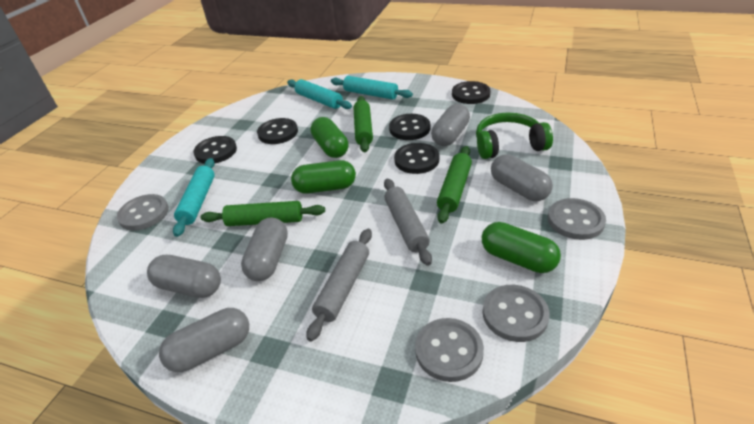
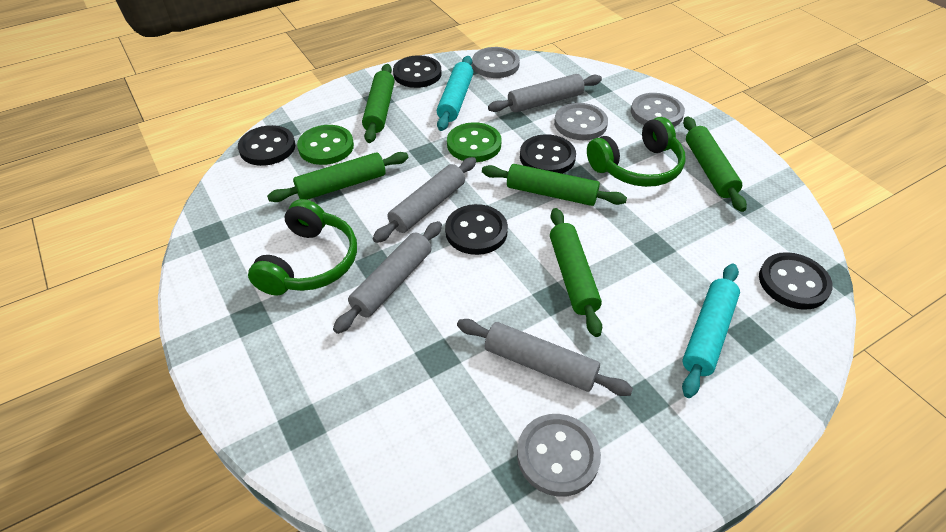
green button: 0 -> 2
green capsule: 3 -> 0
green headphones: 1 -> 2
green rolling pin: 3 -> 5
grey capsule: 5 -> 0
grey rolling pin: 2 -> 4
turquoise rolling pin: 3 -> 2

